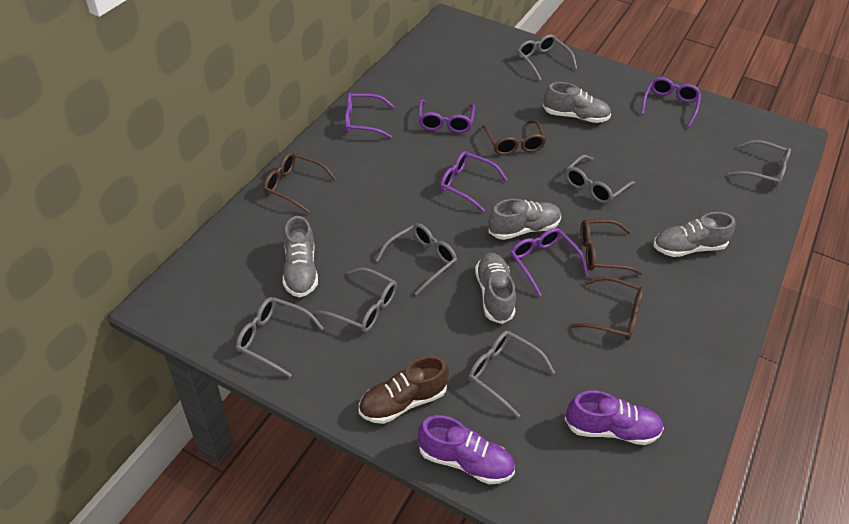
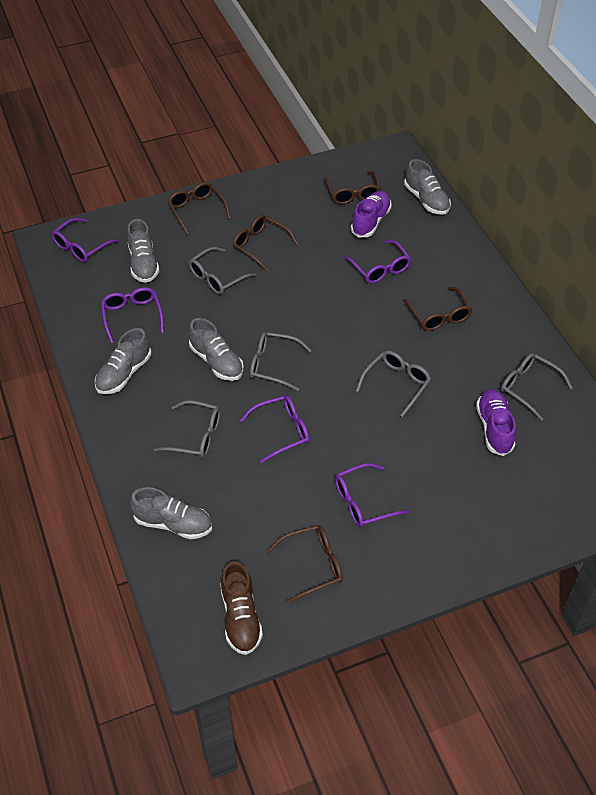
brown glasses: 4 -> 5
grey glasses: 7 -> 5

